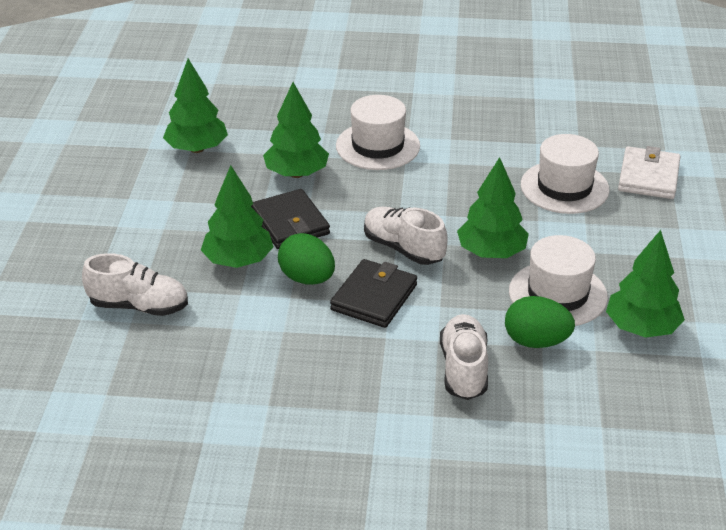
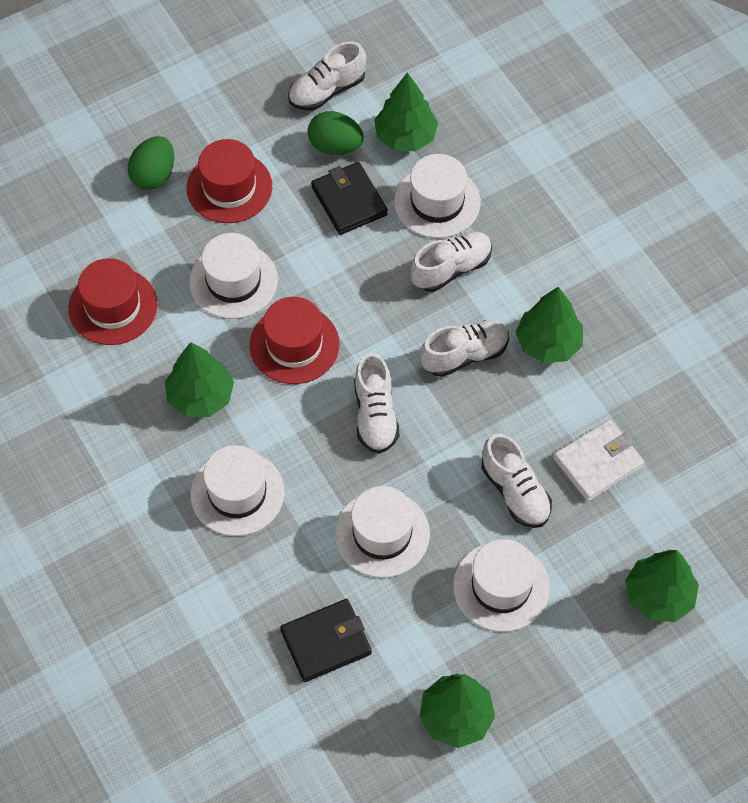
red hat: 0 -> 3
white hat: 3 -> 5
white shoe: 3 -> 5

